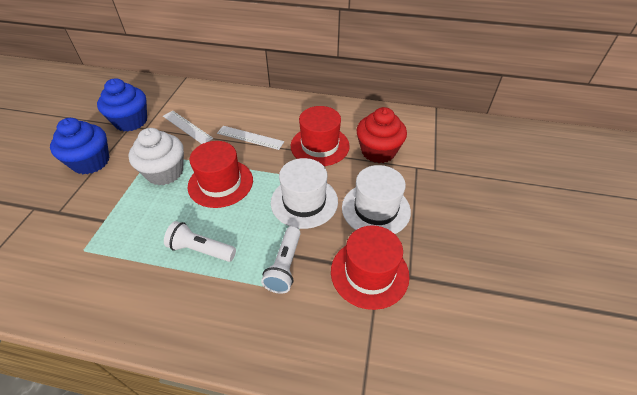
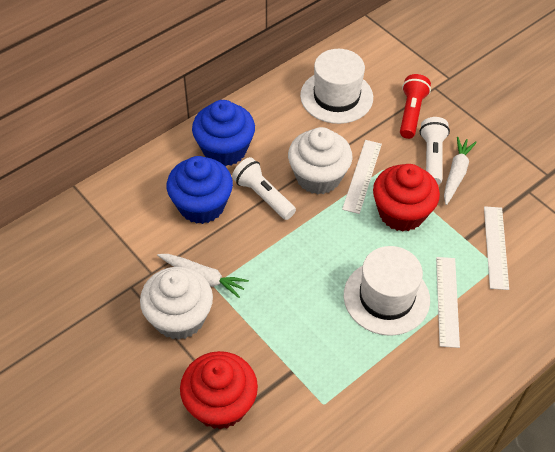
red cupcake: 1 -> 2
red flashlight: 0 -> 1
red hat: 3 -> 0
white carrot: 0 -> 2
white cupcake: 1 -> 2
white ruler: 2 -> 3

